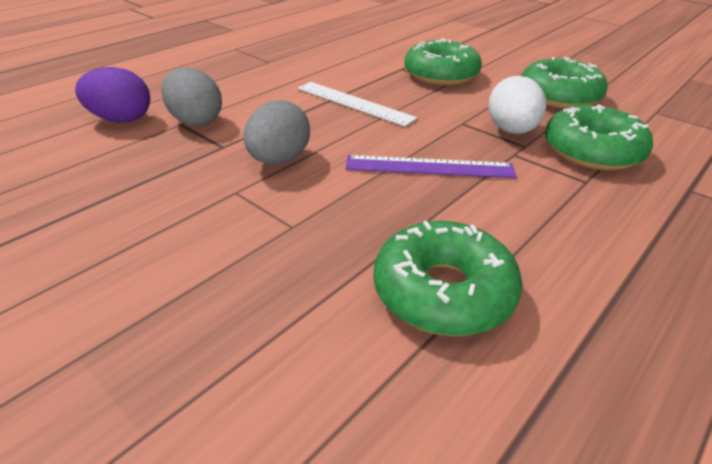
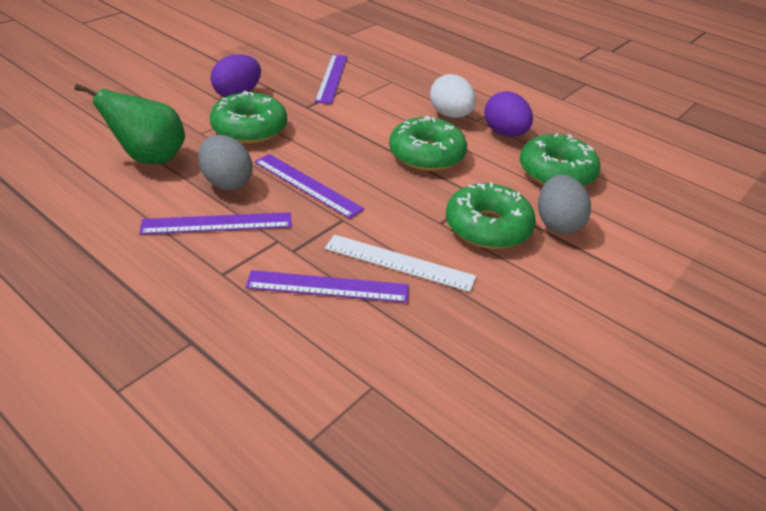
green pear: 0 -> 1
purple egg: 1 -> 2
purple ruler: 1 -> 4

